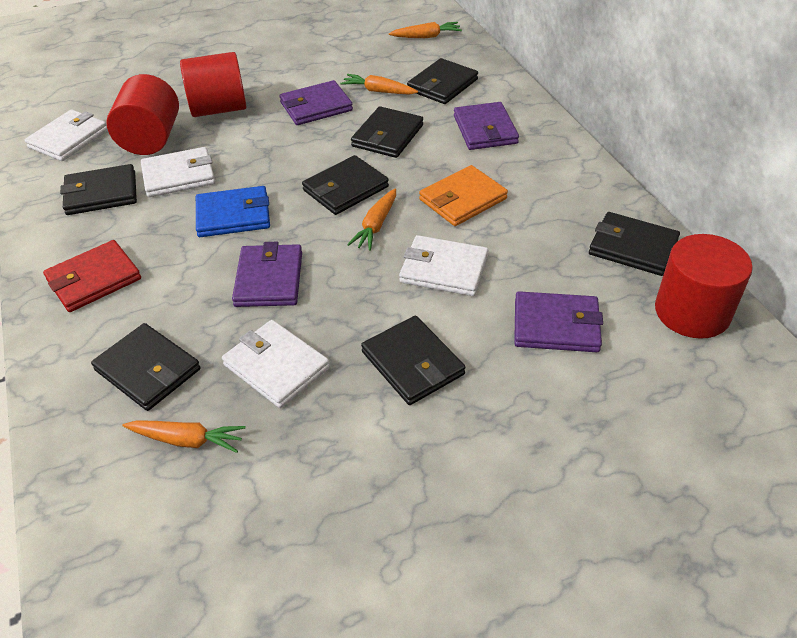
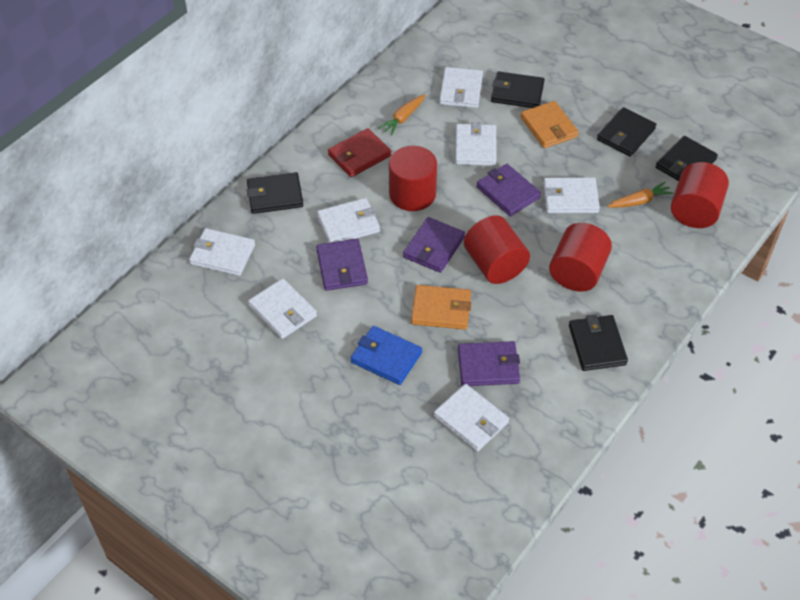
black wallet: 7 -> 5
orange carrot: 4 -> 2
orange wallet: 1 -> 2
red cylinder: 3 -> 4
white wallet: 4 -> 7

